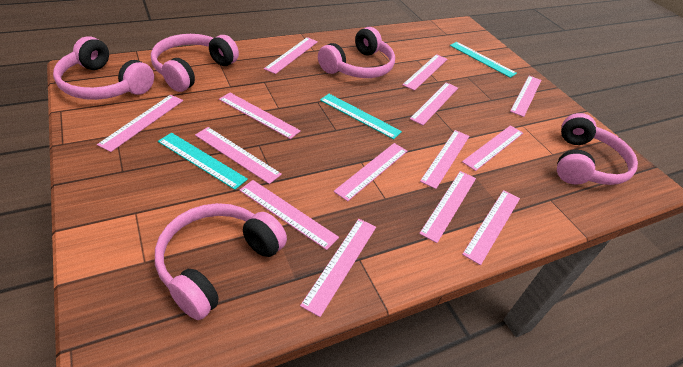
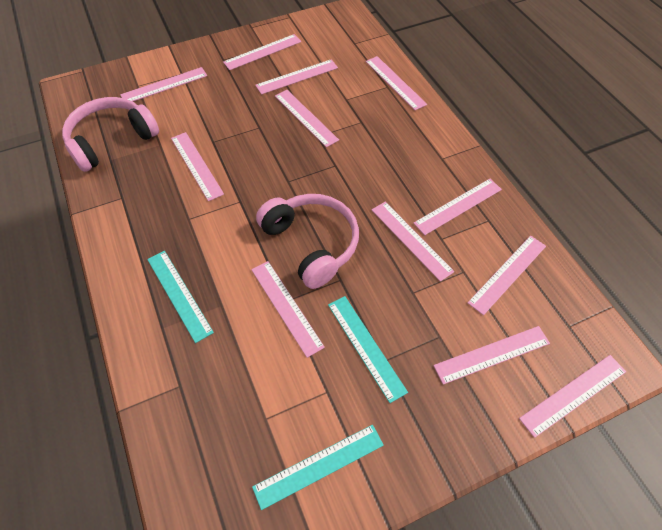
pink headphones: 5 -> 2
pink ruler: 14 -> 12

